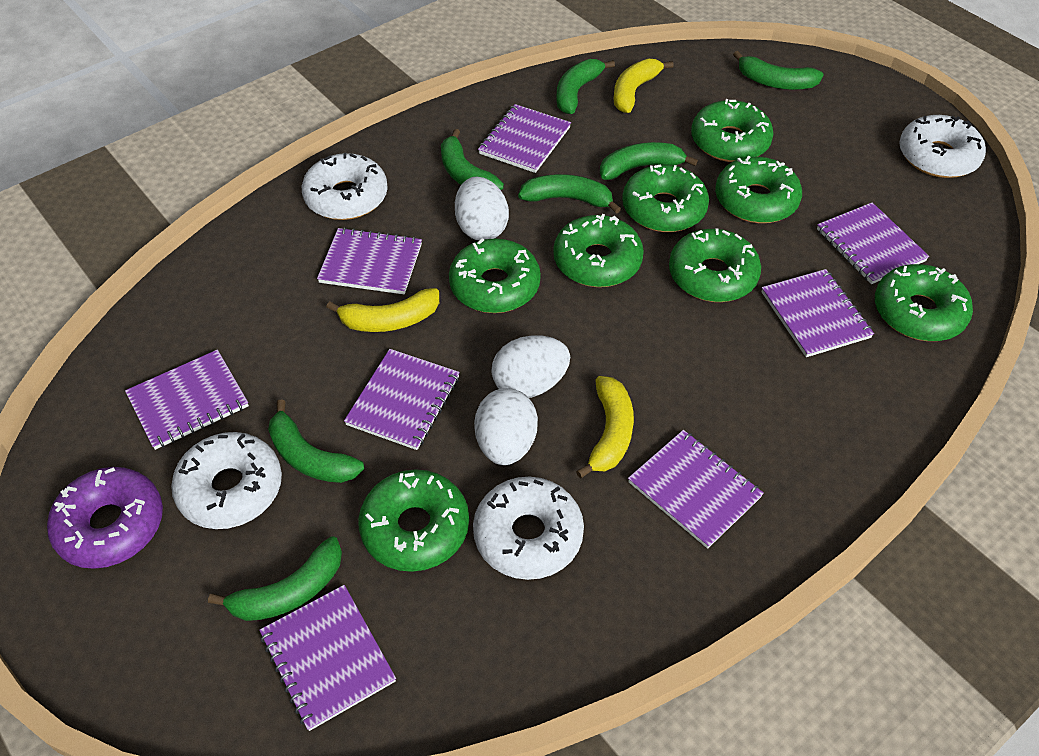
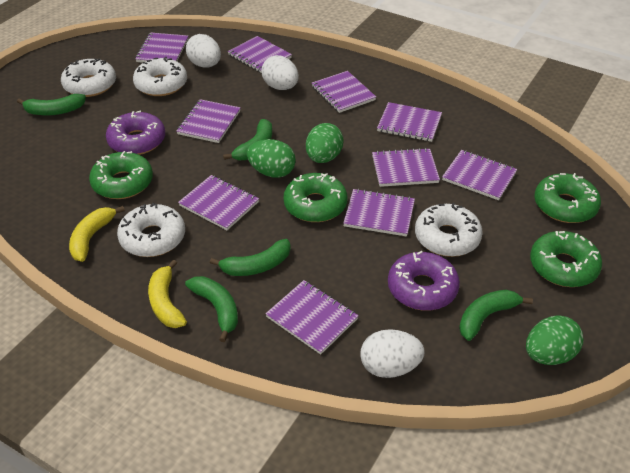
green banana: 7 -> 5
green donut: 8 -> 4
green egg: 0 -> 3
purple donut: 1 -> 2
purple notebook: 8 -> 10
yellow banana: 3 -> 2

